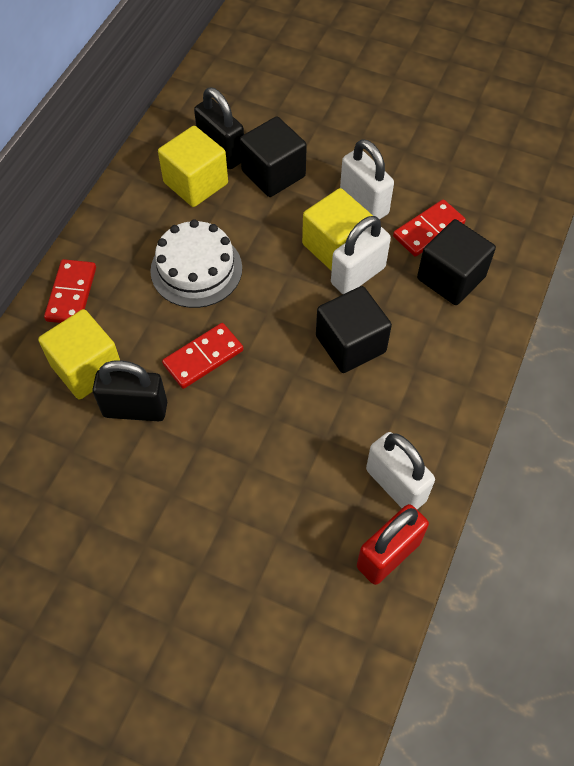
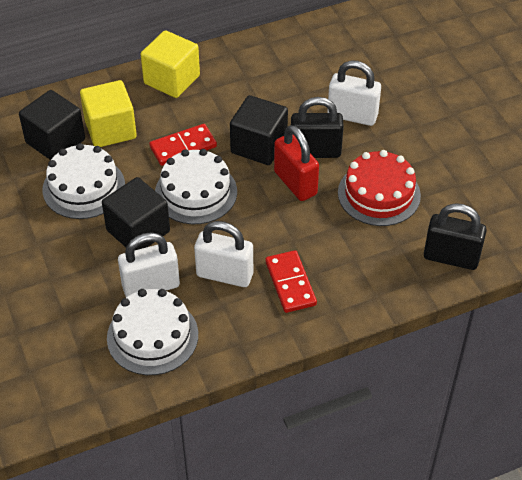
red cake: 0 -> 1
red domino: 3 -> 2
white cake: 1 -> 3
yellow cube: 3 -> 2

